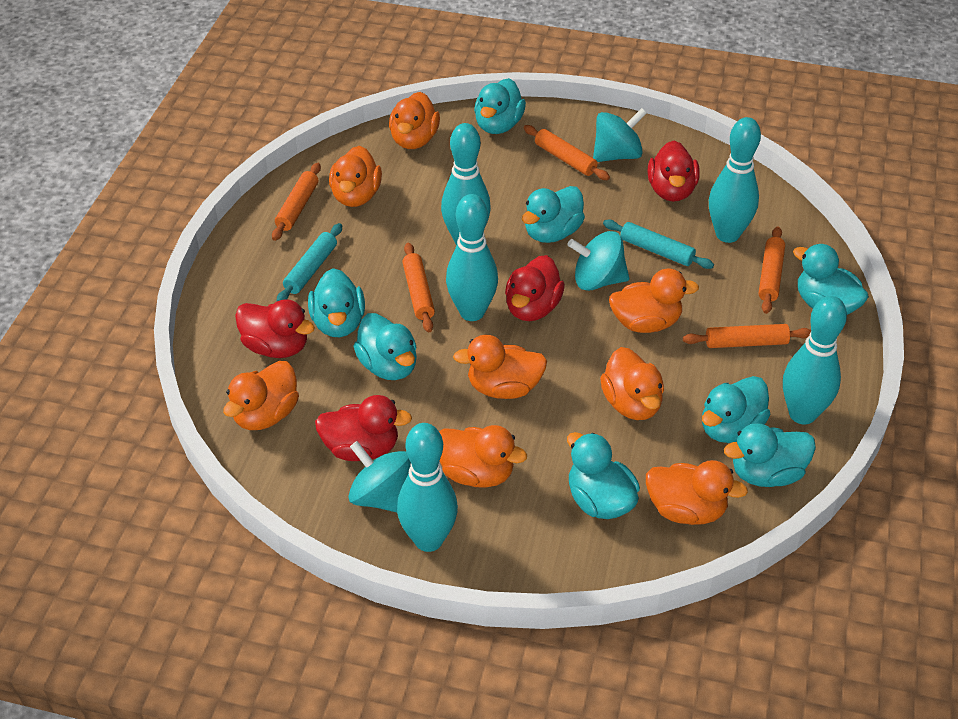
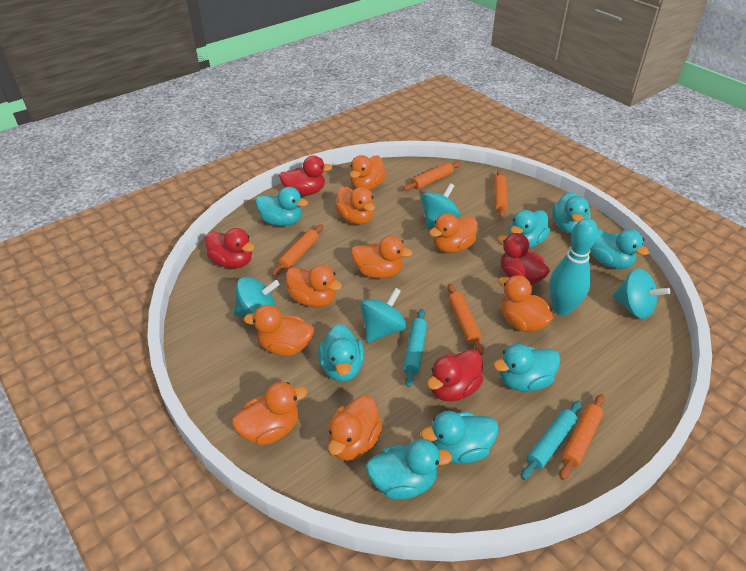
orange duck: 8 -> 9
turquoise bowling pin: 5 -> 1
turquoise spinning top: 3 -> 4

